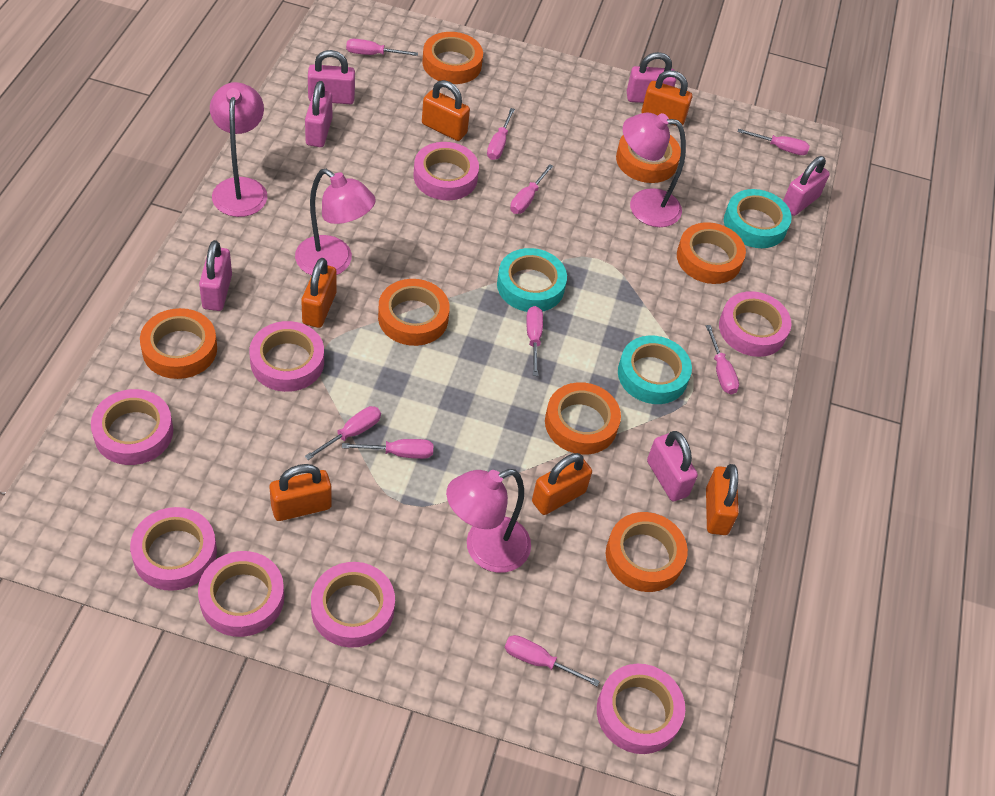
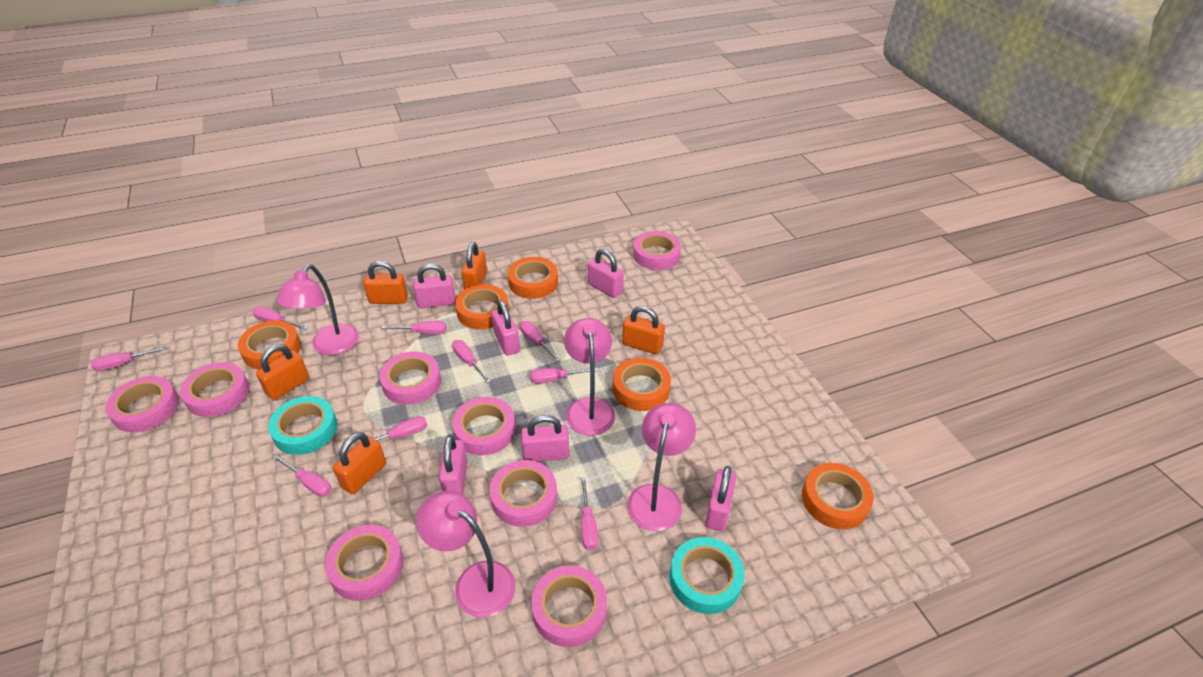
orange padlock: 6 -> 5
orange tape: 7 -> 5
turquoise tape: 3 -> 2

